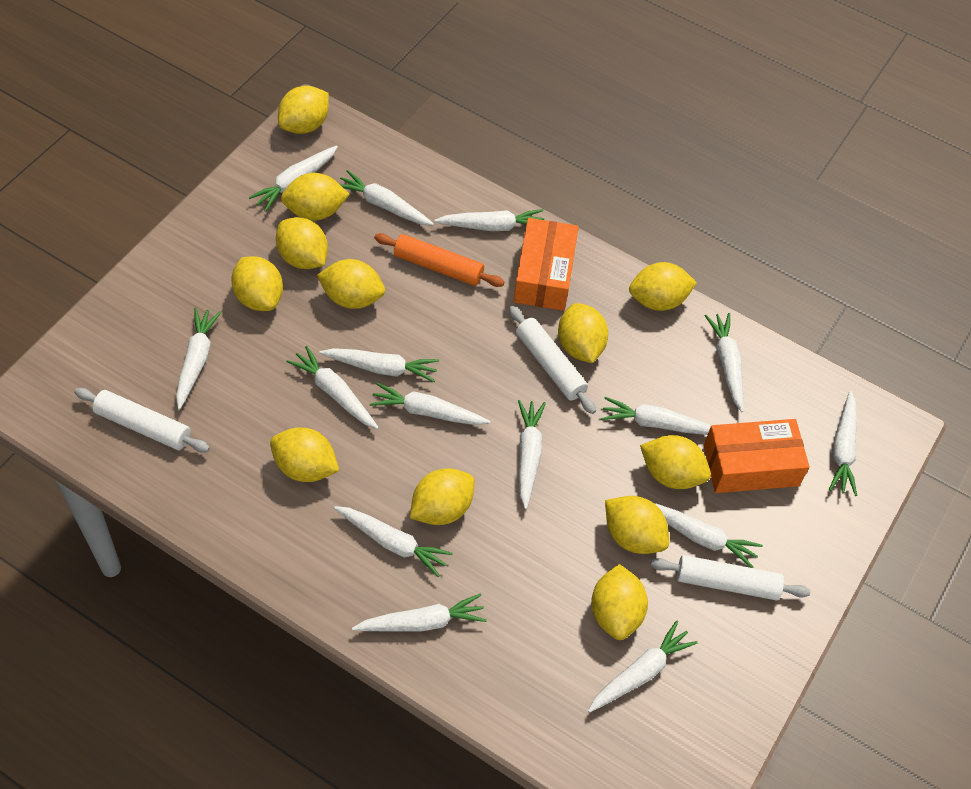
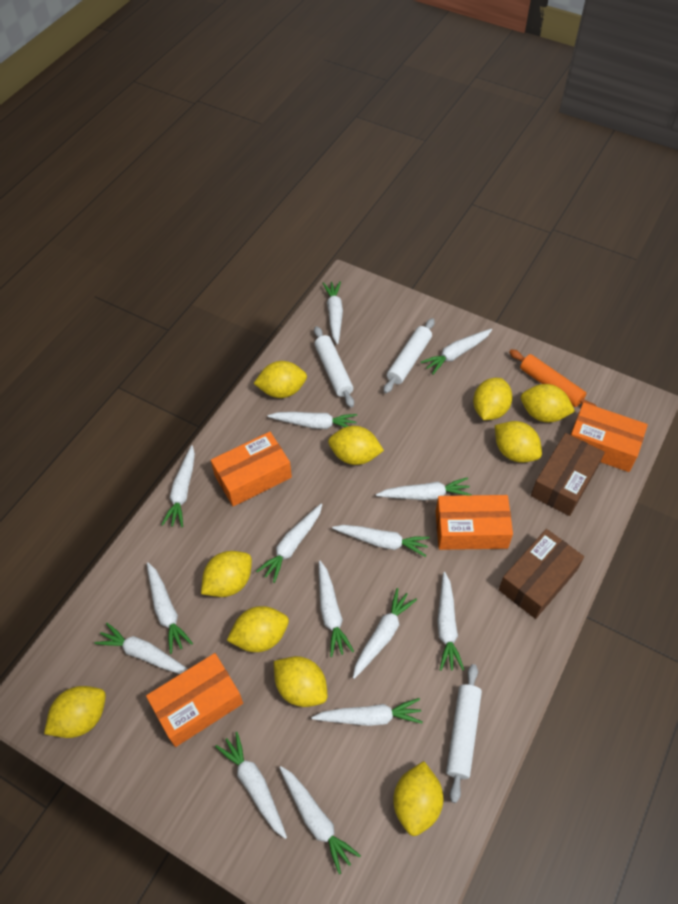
brown box: 0 -> 2
orange box: 2 -> 4
yellow lemon: 12 -> 10

